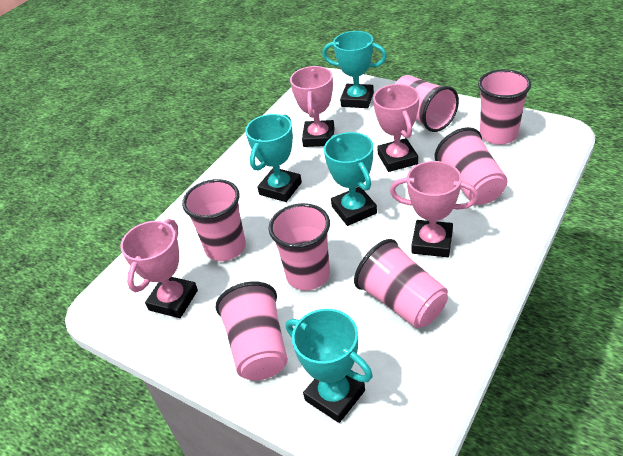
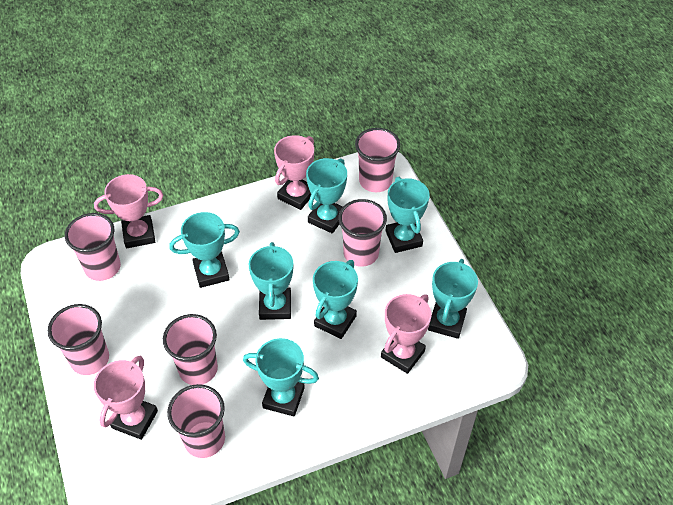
pink cup: 7 -> 6
turquoise trophy: 4 -> 7

